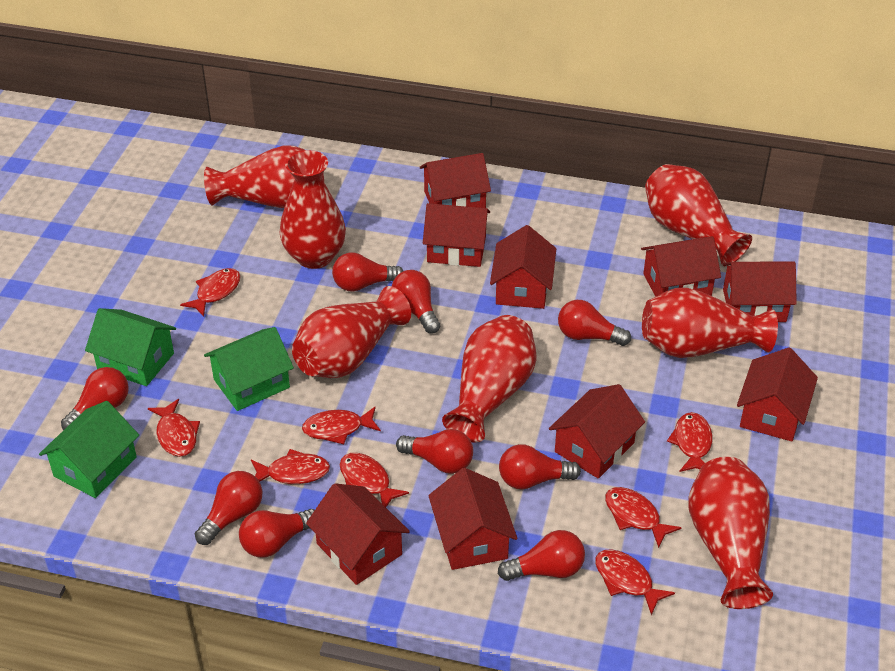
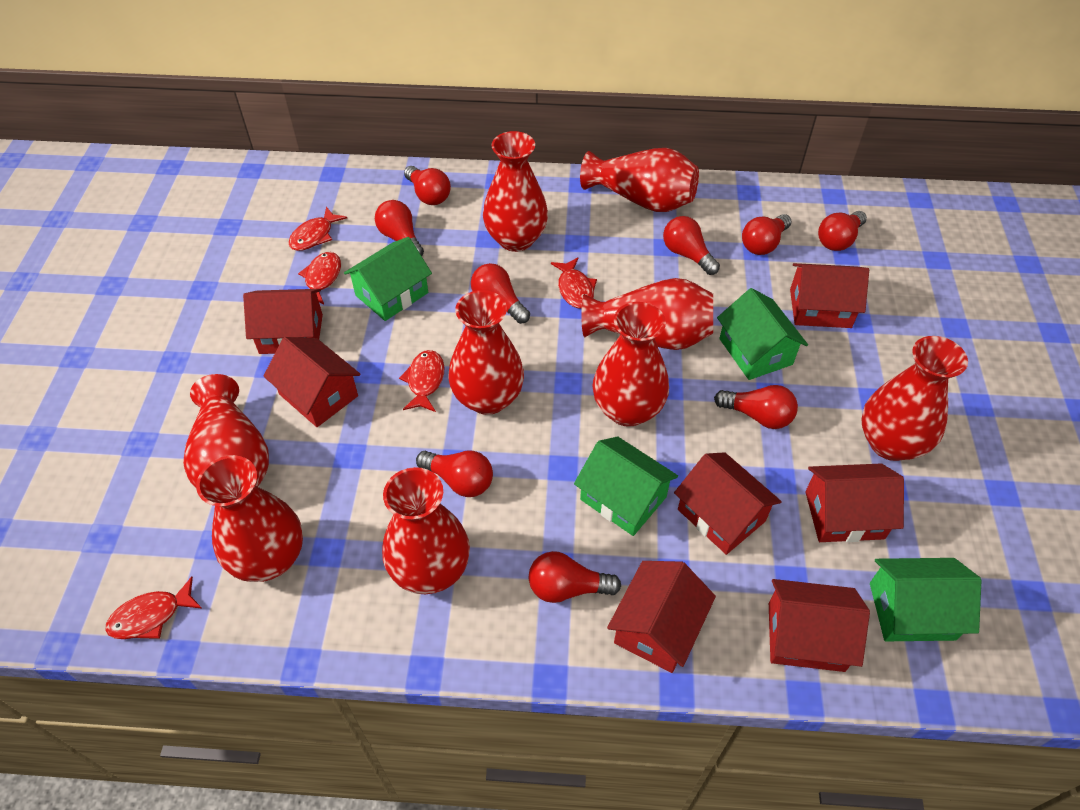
green house: 3 -> 4
red fish: 8 -> 5
red house: 9 -> 7
red vase: 7 -> 9

